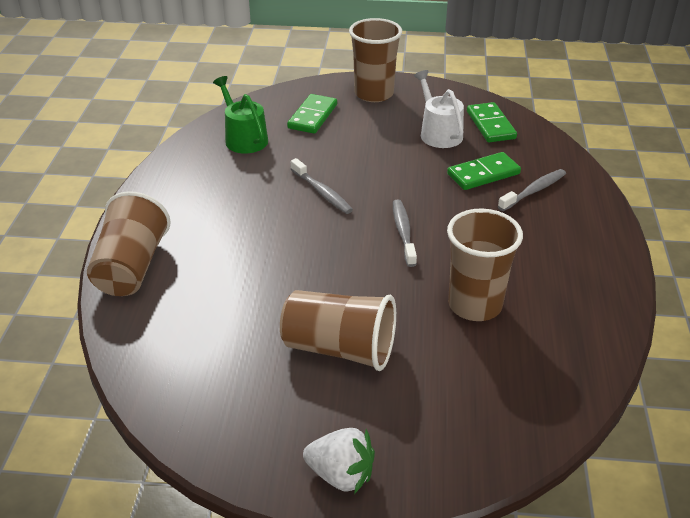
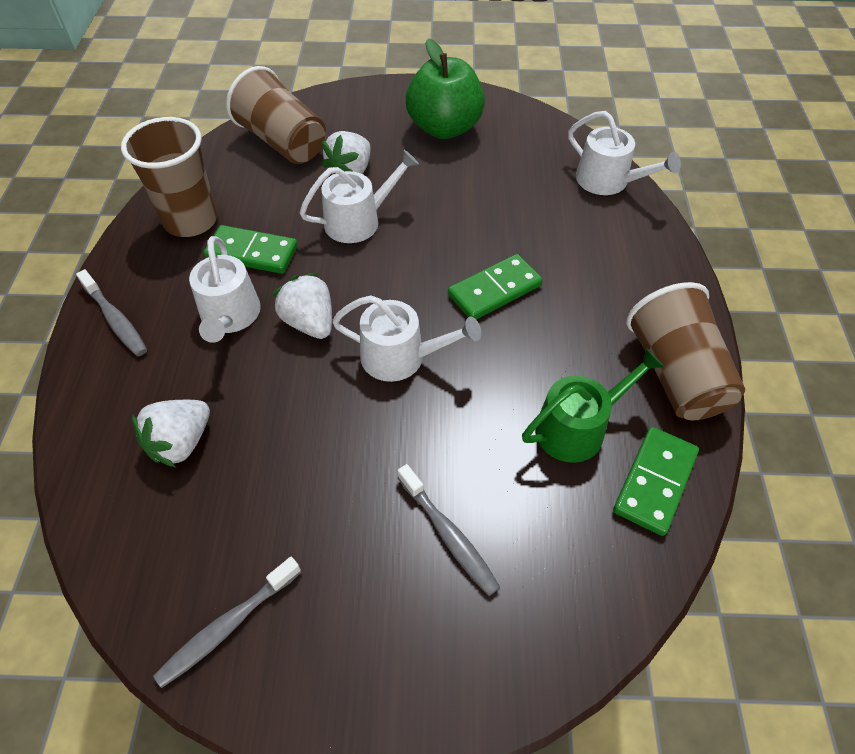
brown cup: 4 -> 3
green apple: 0 -> 1
white strawberry: 1 -> 3
white watering can: 1 -> 4

